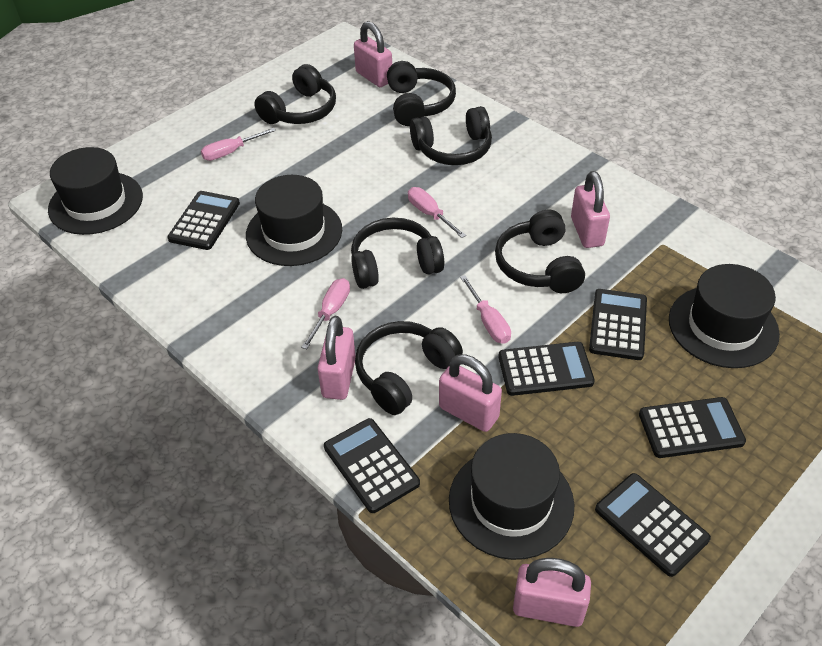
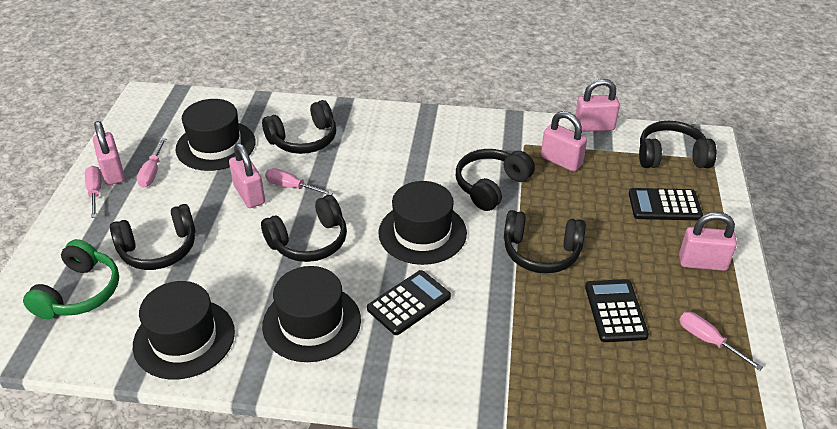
black calculator: 6 -> 3
green headphones: 0 -> 1

